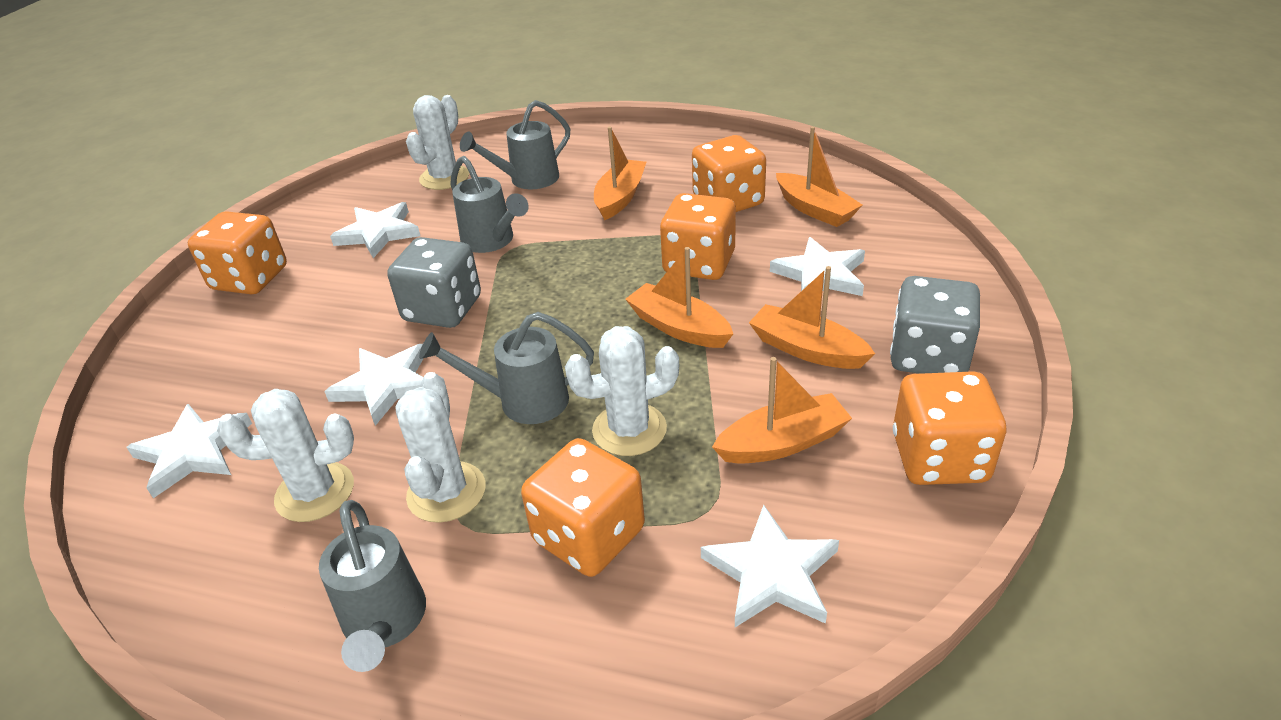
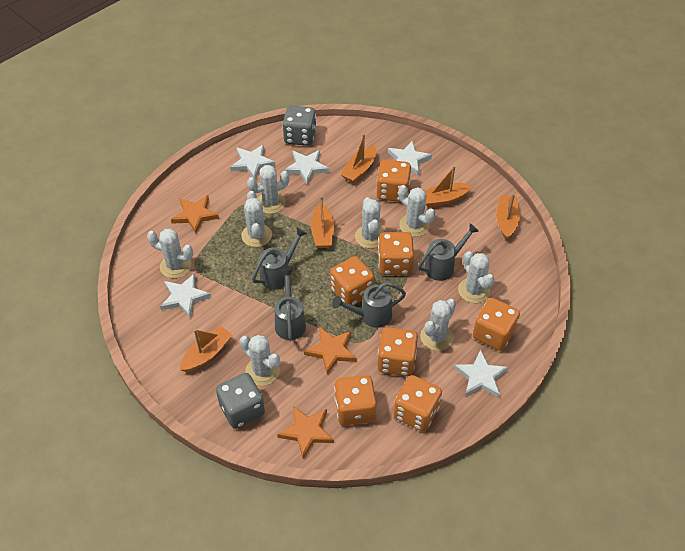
orange dice: 5 -> 7
orange star: 0 -> 3
white cactus: 4 -> 8

